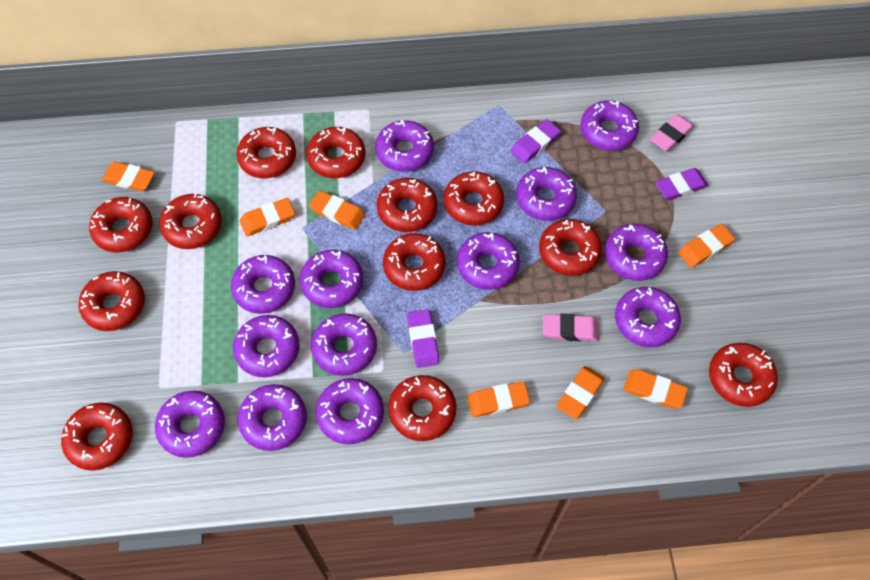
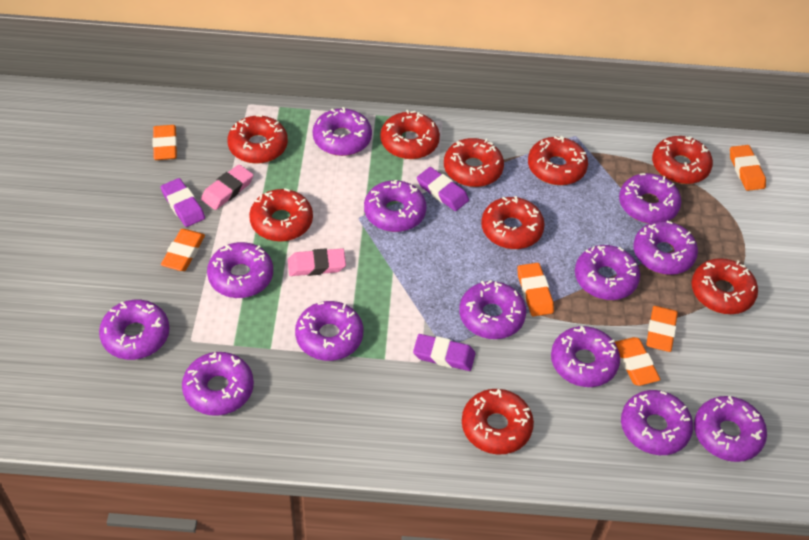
orange eraser: 7 -> 6
red donut: 12 -> 9

